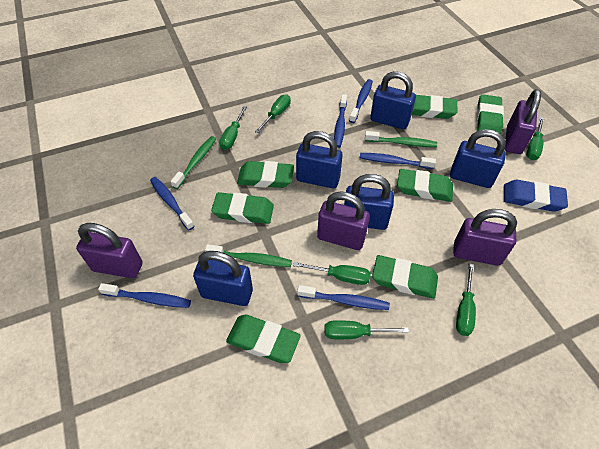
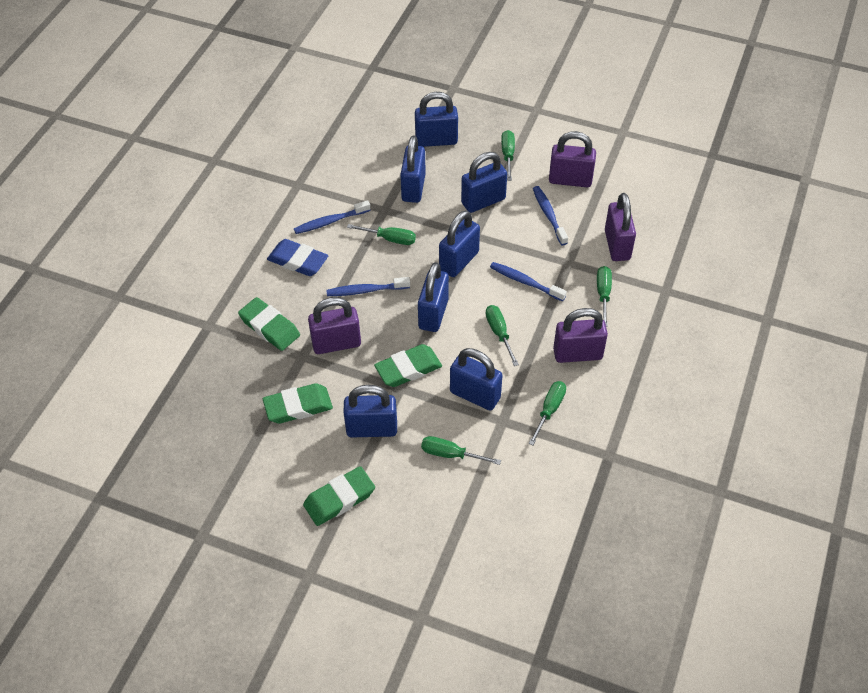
blue padlock: 5 -> 7
blue toothbrush: 6 -> 4
green eraser: 7 -> 4
green toothbrush: 3 -> 0

